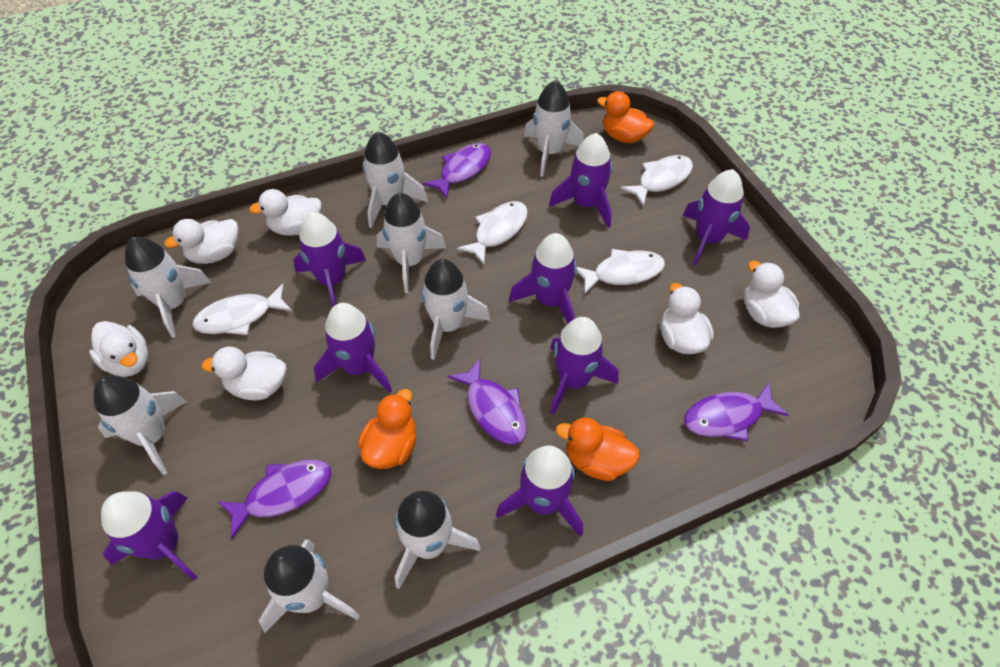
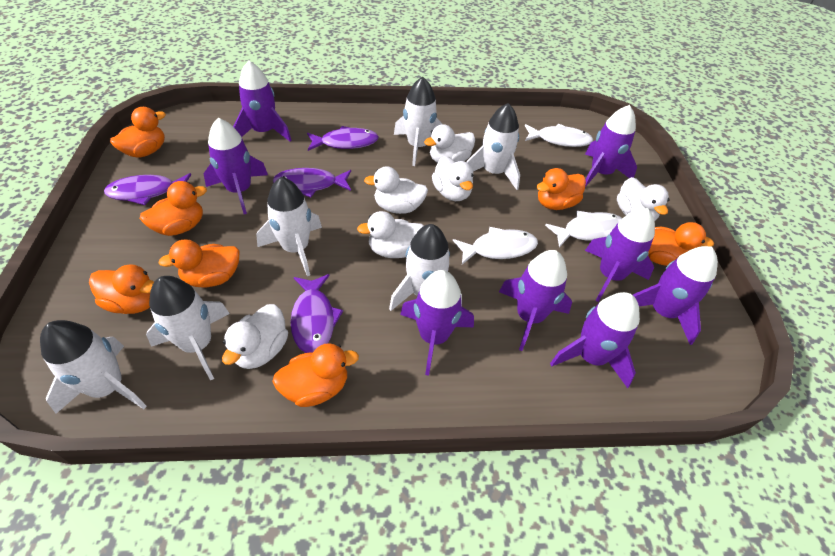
orange duck: 3 -> 7
white fish: 4 -> 3
white rocket: 8 -> 6

